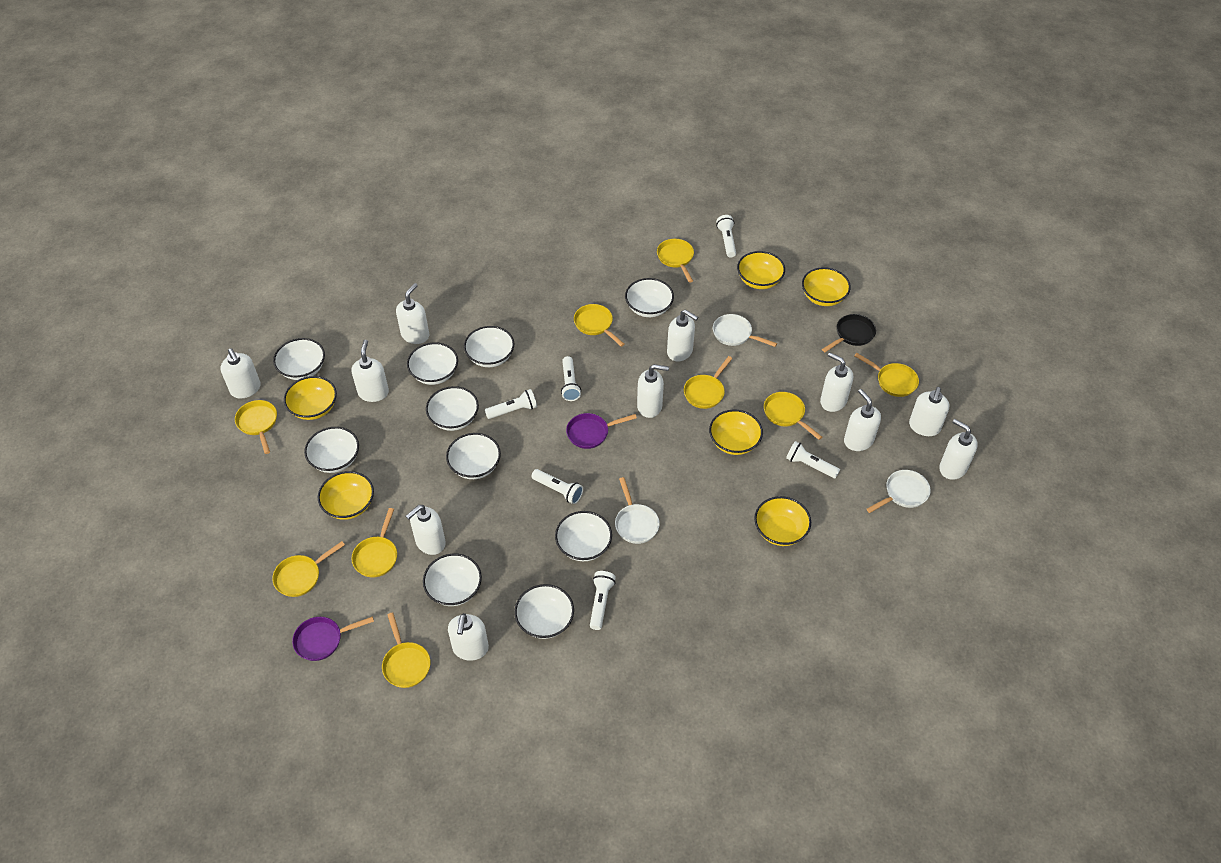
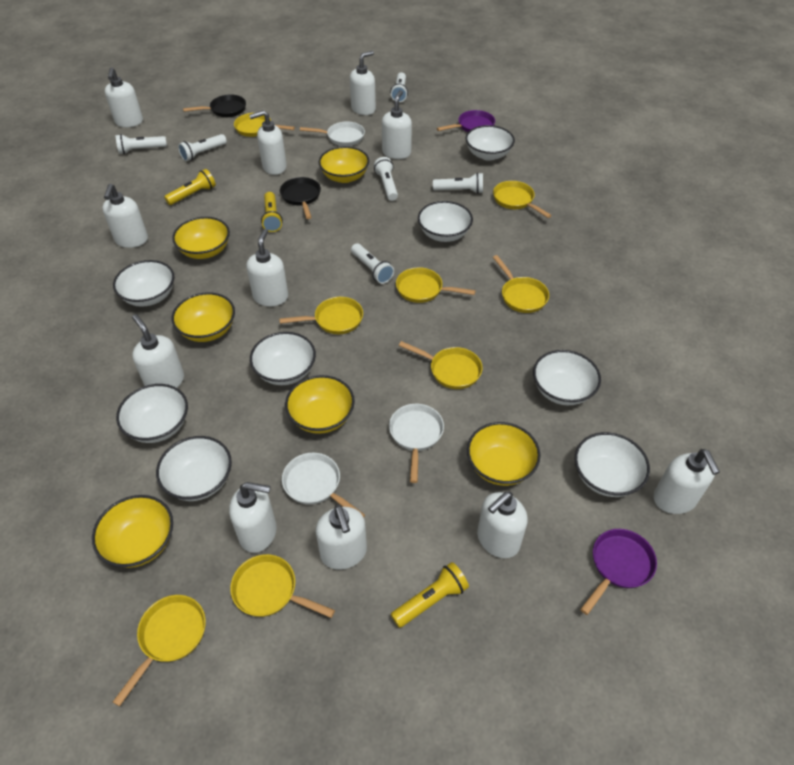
black pan: 1 -> 2
white bowl: 10 -> 8
yellow flashlight: 0 -> 3
yellow pan: 9 -> 8

